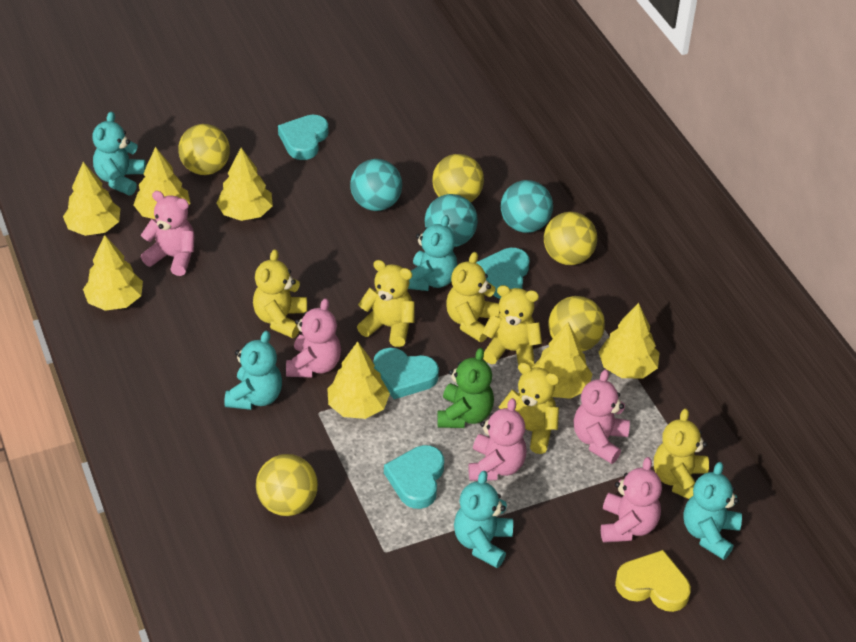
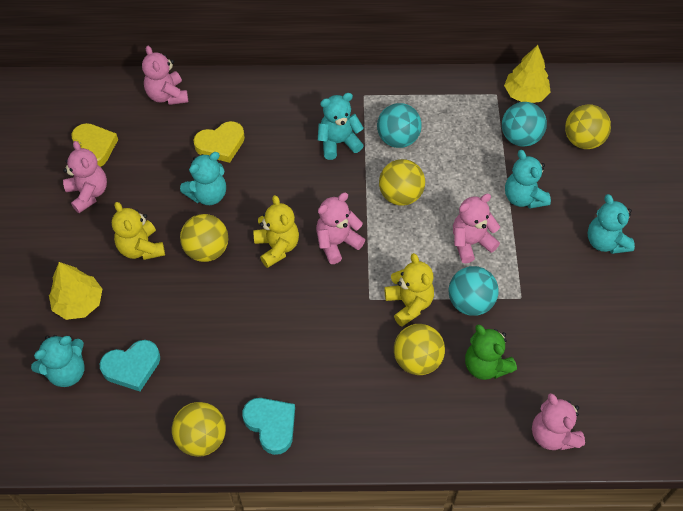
turquoise heart: 4 -> 2
yellow heart: 1 -> 2
yellow teddy bear: 6 -> 3
yellow tree: 7 -> 2

